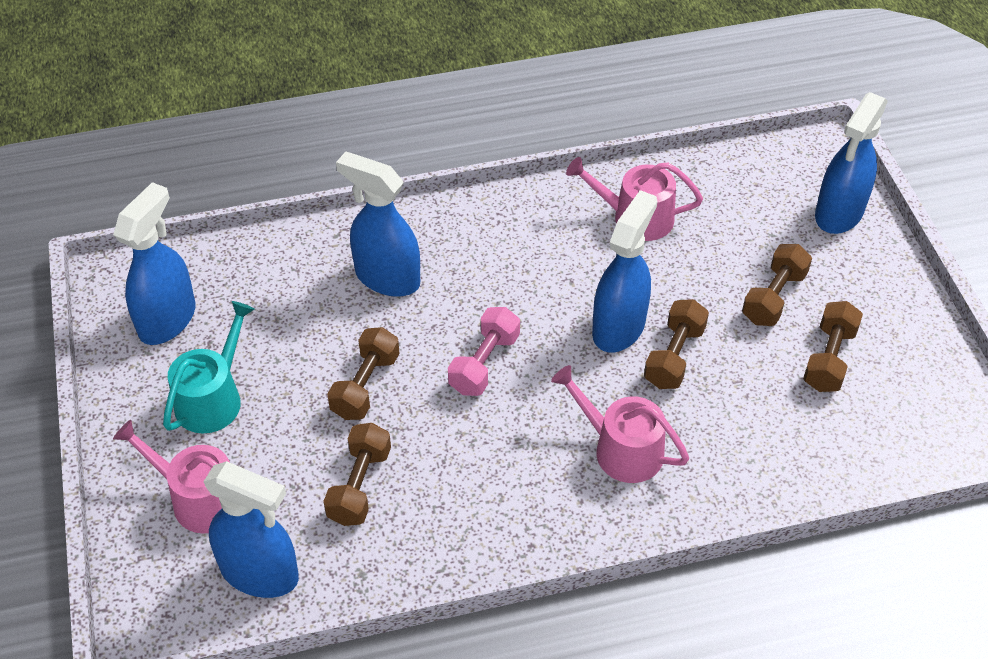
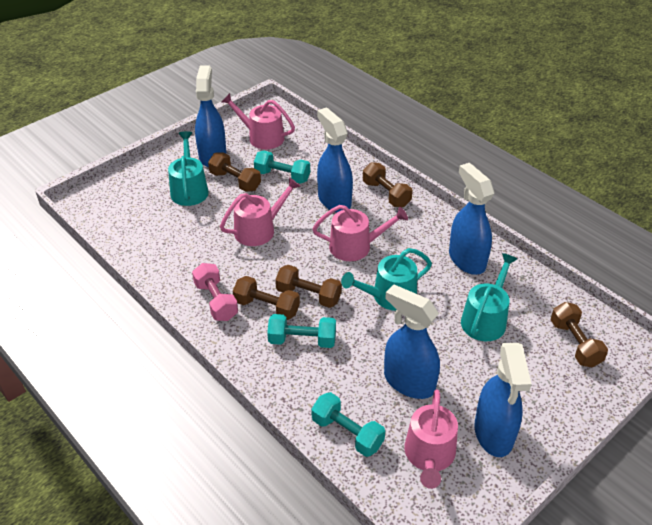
pink watering can: 3 -> 4
turquoise dumbbell: 0 -> 3
turquoise watering can: 1 -> 3

